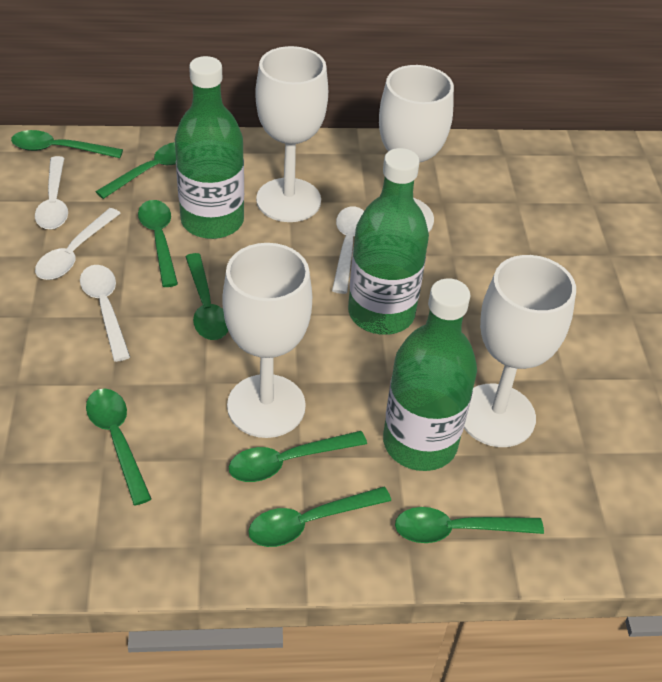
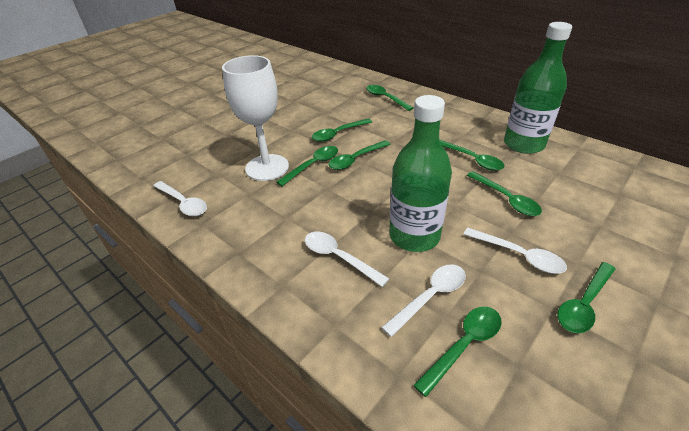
green bottle: 3 -> 2
white goblet: 4 -> 1

